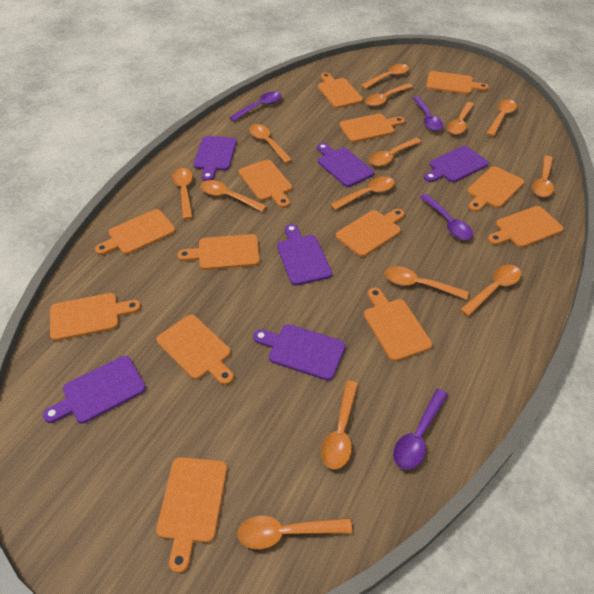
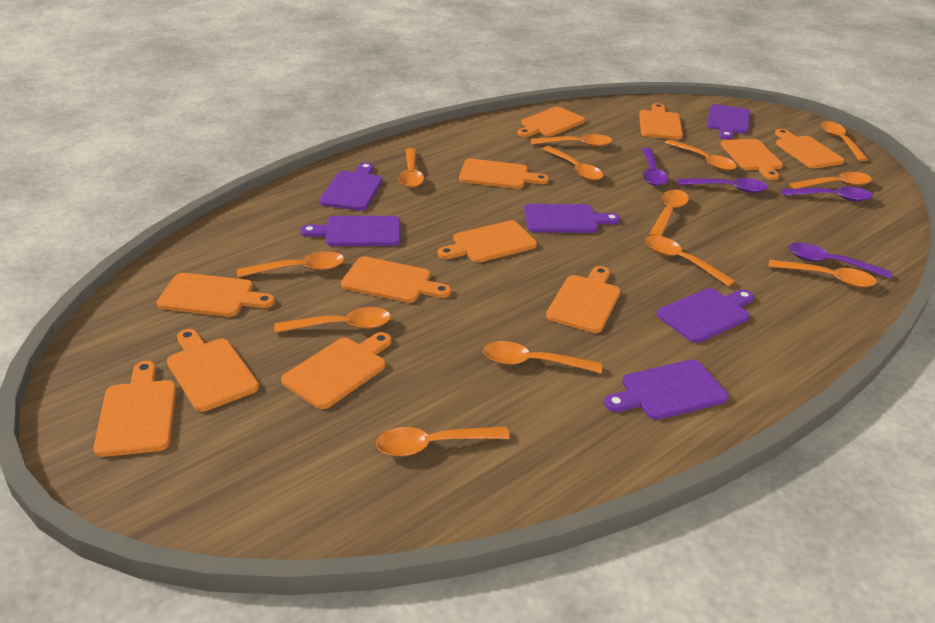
orange cutting board: 13 -> 12
orange spoon: 14 -> 13

